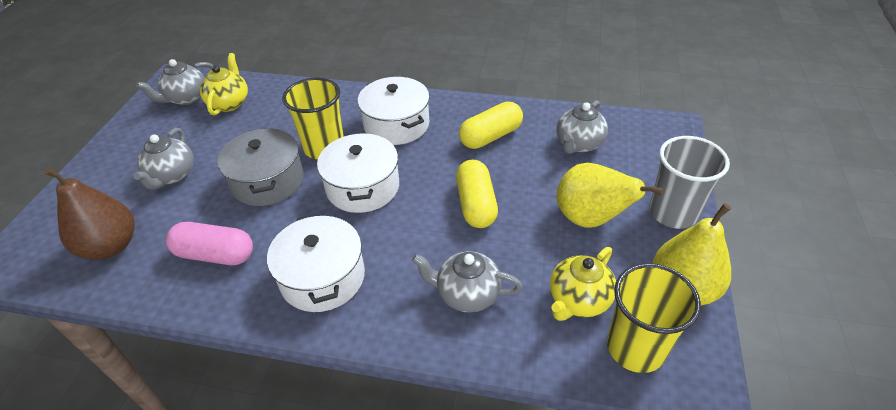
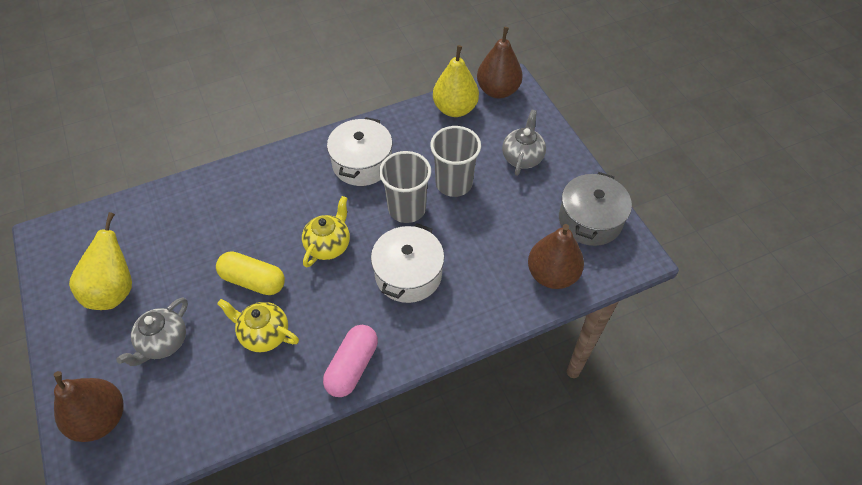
brown pear: 1 -> 3
grey cup: 1 -> 2
grey teapot: 4 -> 2
white pot: 3 -> 2
yellow capsule: 2 -> 1
yellow cup: 2 -> 0

